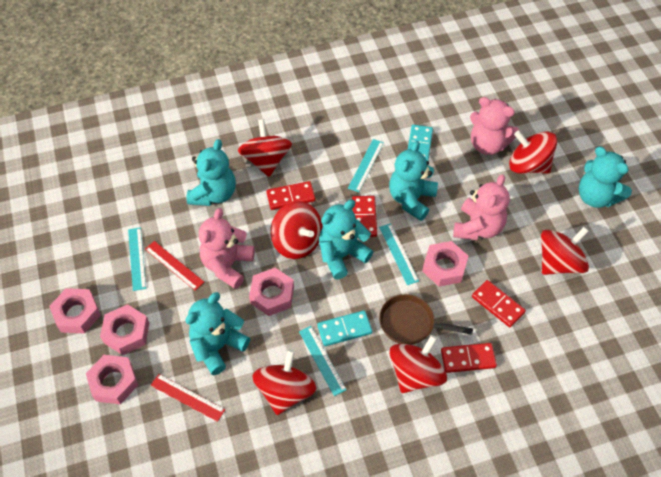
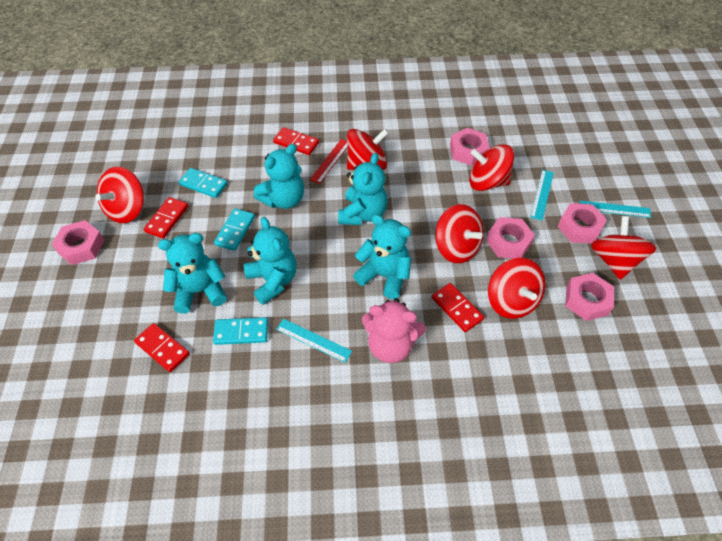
brown pan: 1 -> 0
pink teddy bear: 3 -> 1
red ruler: 2 -> 1
turquoise domino: 2 -> 3
turquoise ruler: 4 -> 3

